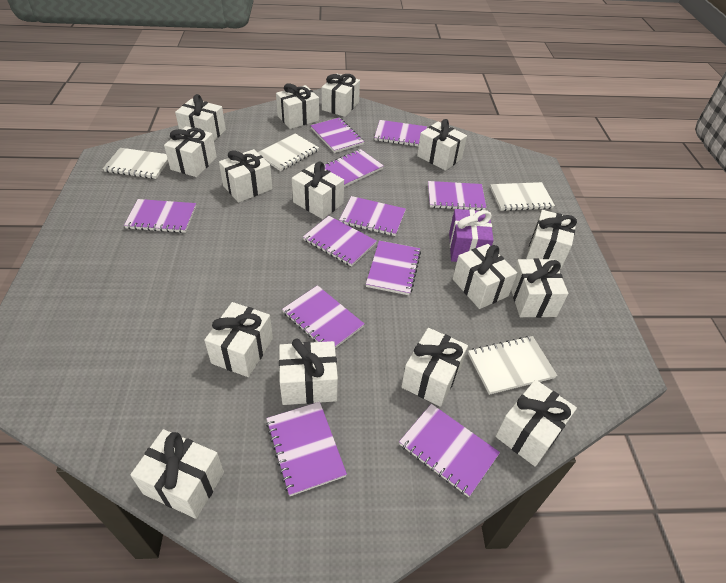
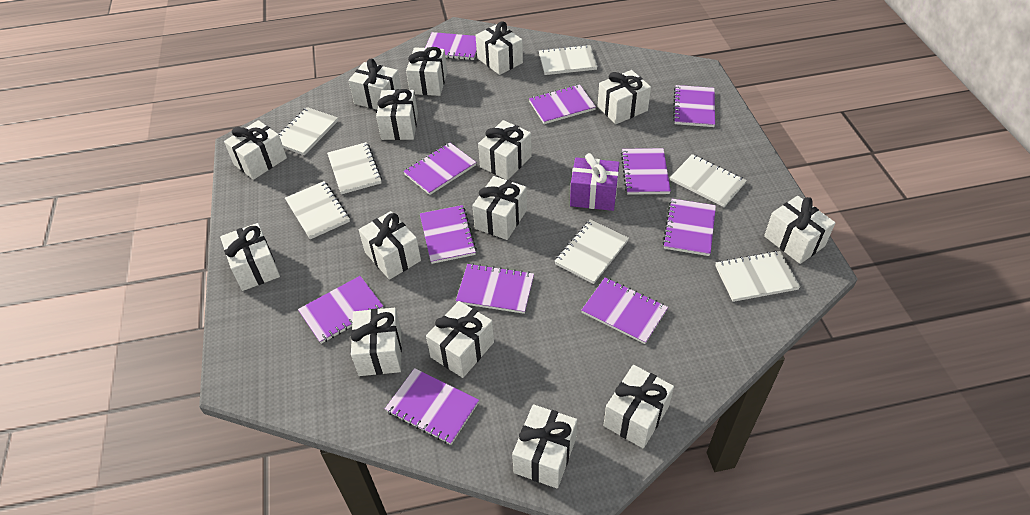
white notebook: 4 -> 7

